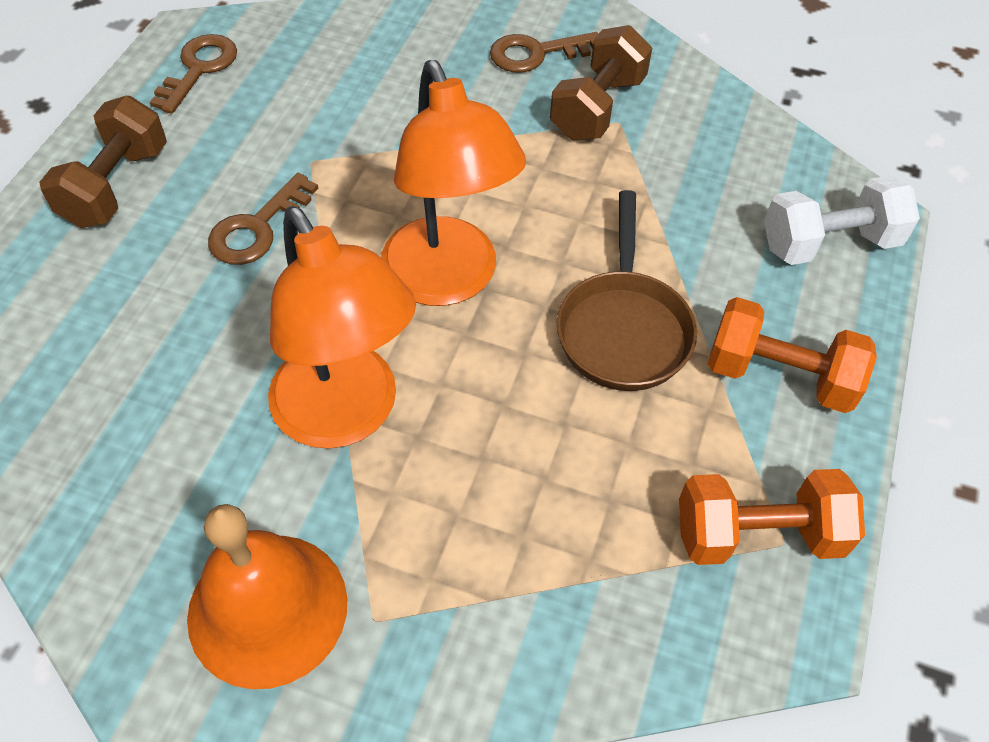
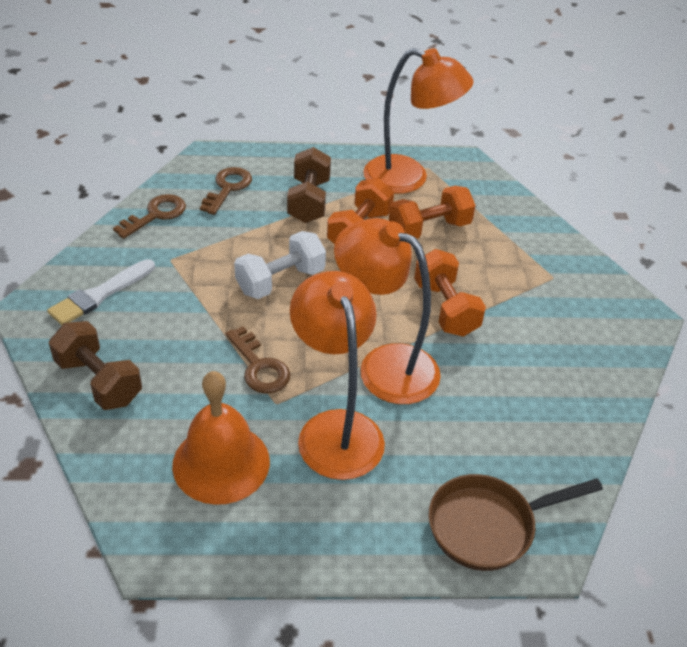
orange dumbbell: 2 -> 3
orange lamp: 2 -> 3
white brush: 0 -> 1

